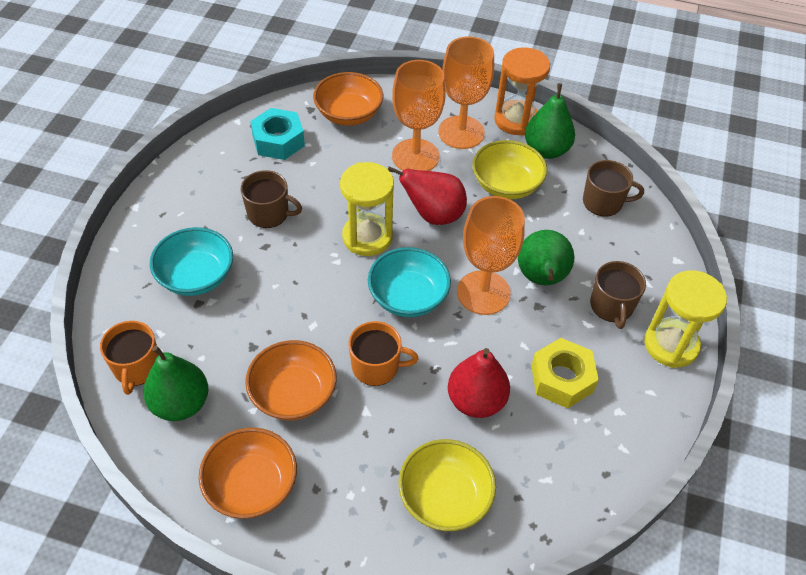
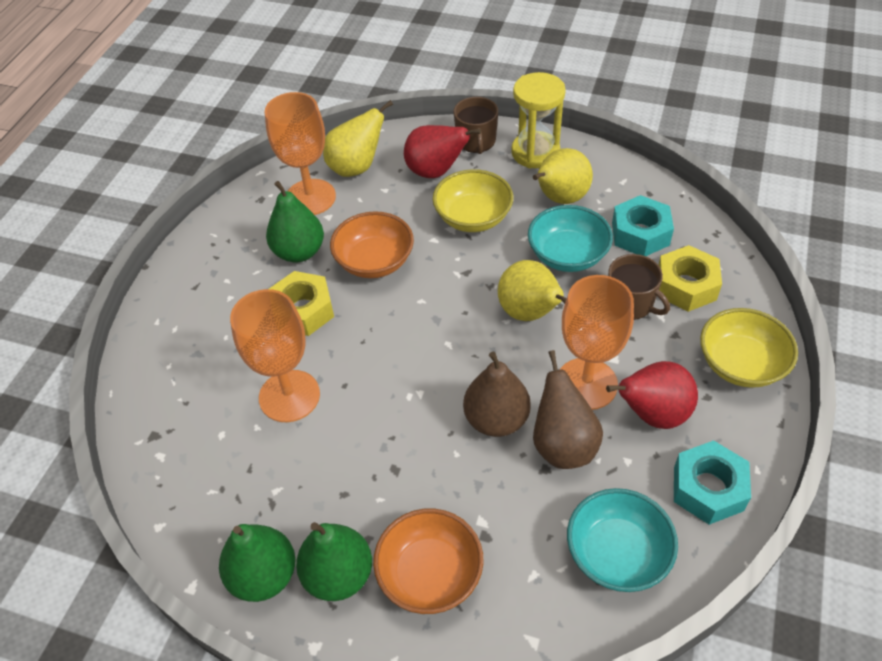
brown mug: 3 -> 2
brown pear: 0 -> 2
orange bowl: 3 -> 2
orange hourglass: 1 -> 0
orange mug: 2 -> 0
turquoise nut: 1 -> 2
yellow hourglass: 2 -> 1
yellow nut: 1 -> 2
yellow pear: 0 -> 3

